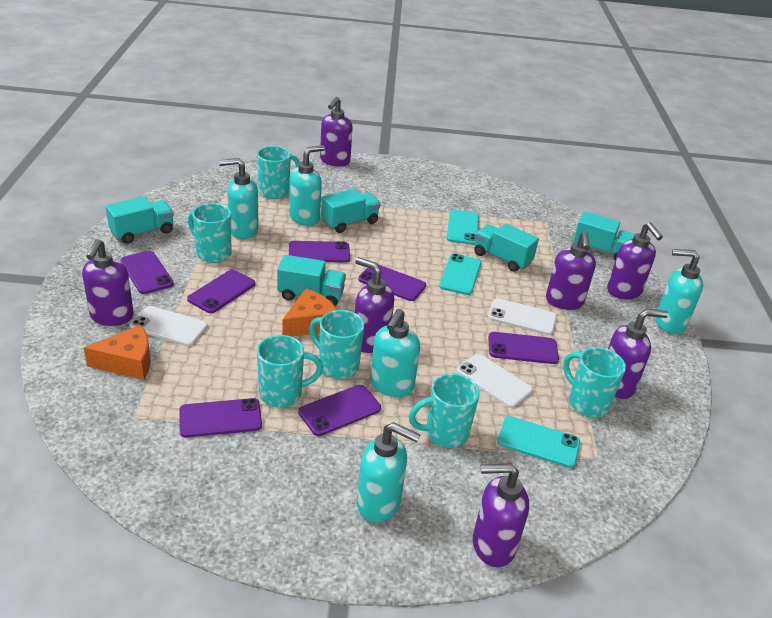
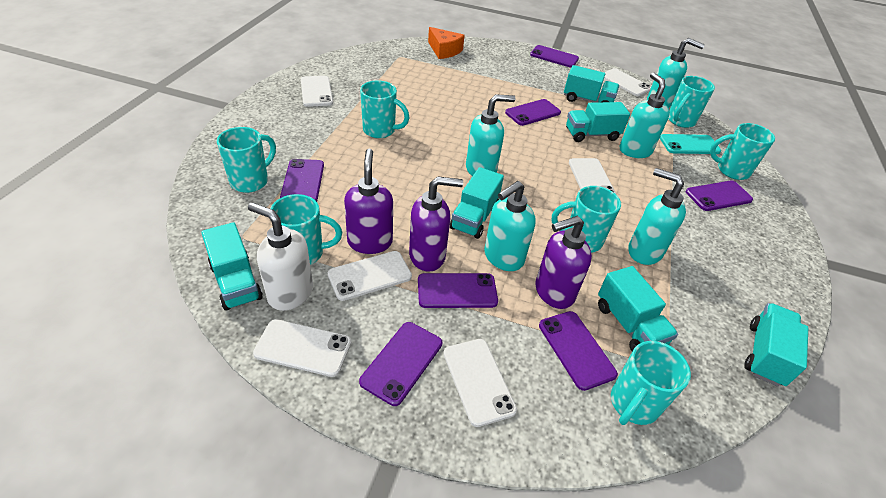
orange cheese: 2 -> 1
purple soap dispenser: 7 -> 3
turquoise mug: 6 -> 7
turquoise phone: 3 -> 1
turquoise truck: 5 -> 6
white phone: 3 -> 6
white soap dispenser: 0 -> 1

